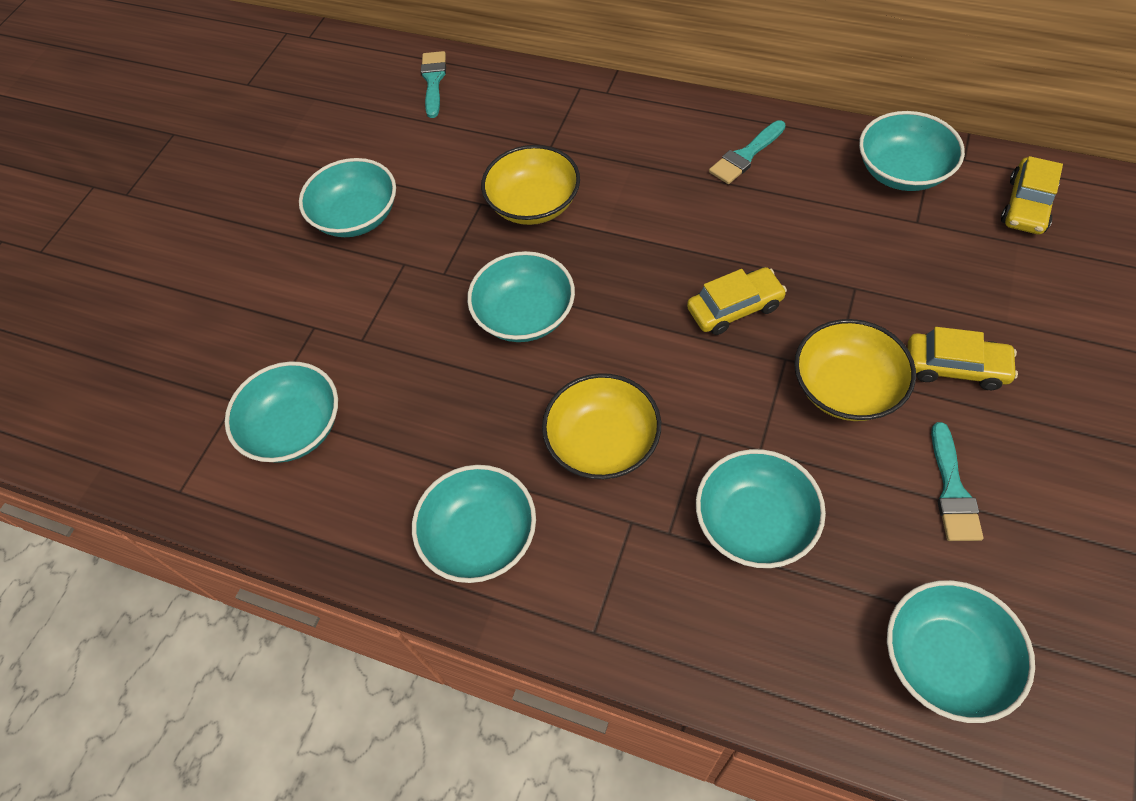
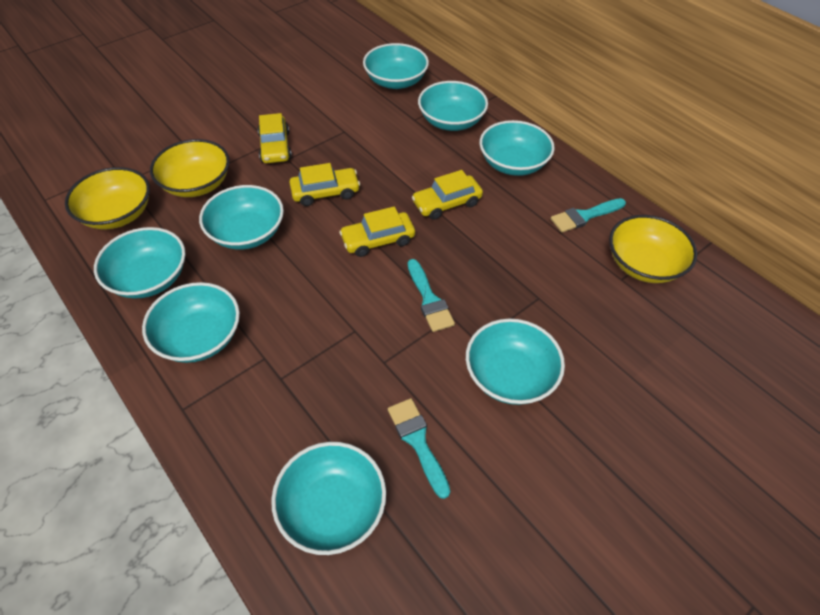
turquoise bowl: 7 -> 8
yellow car: 3 -> 4

